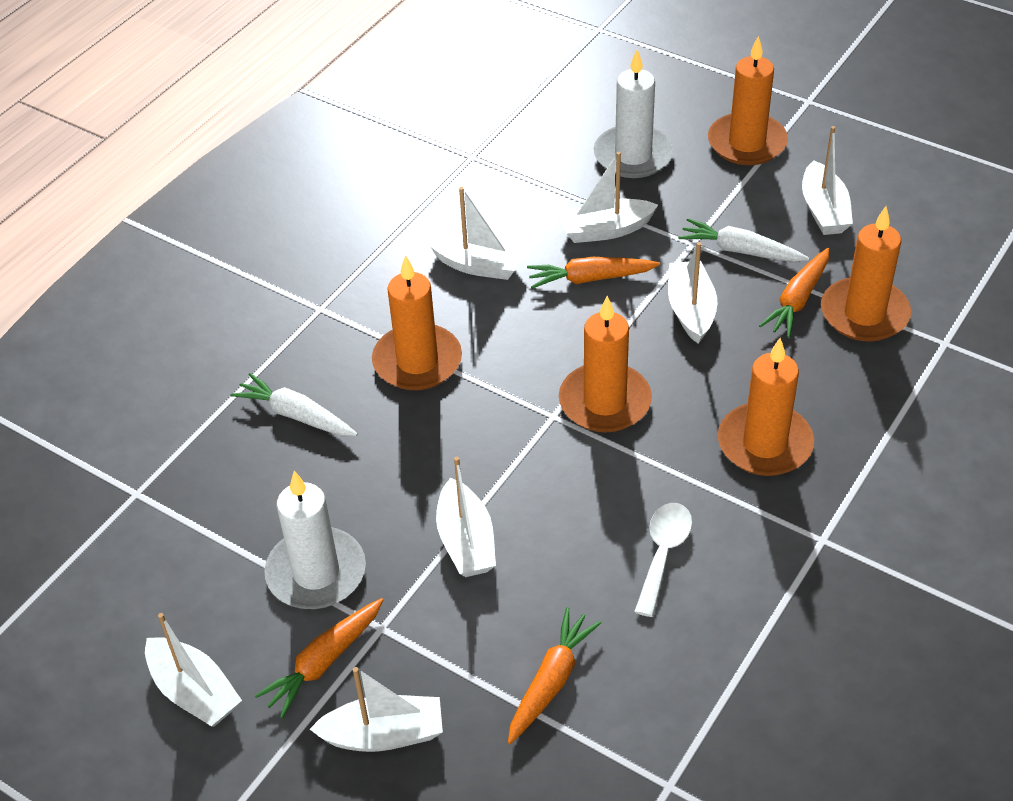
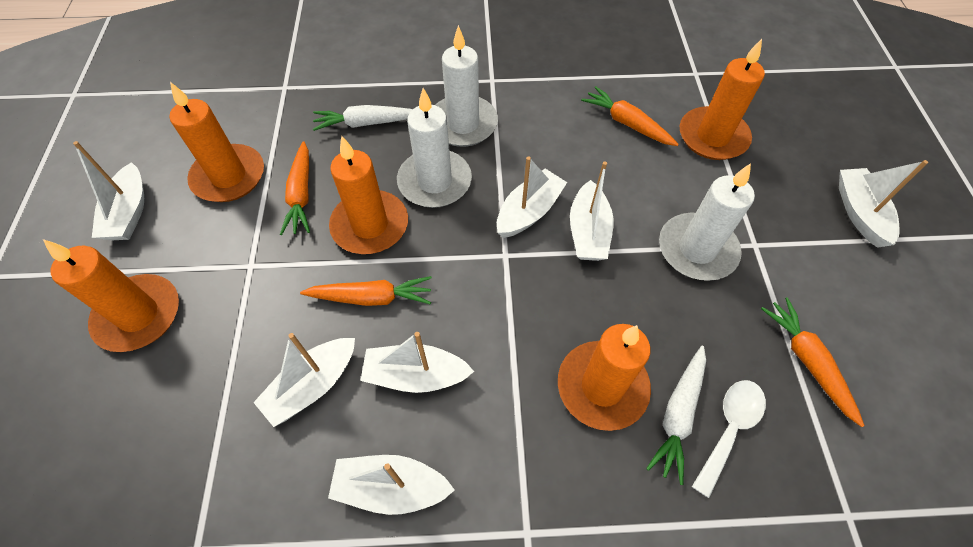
white candle: 2 -> 3

